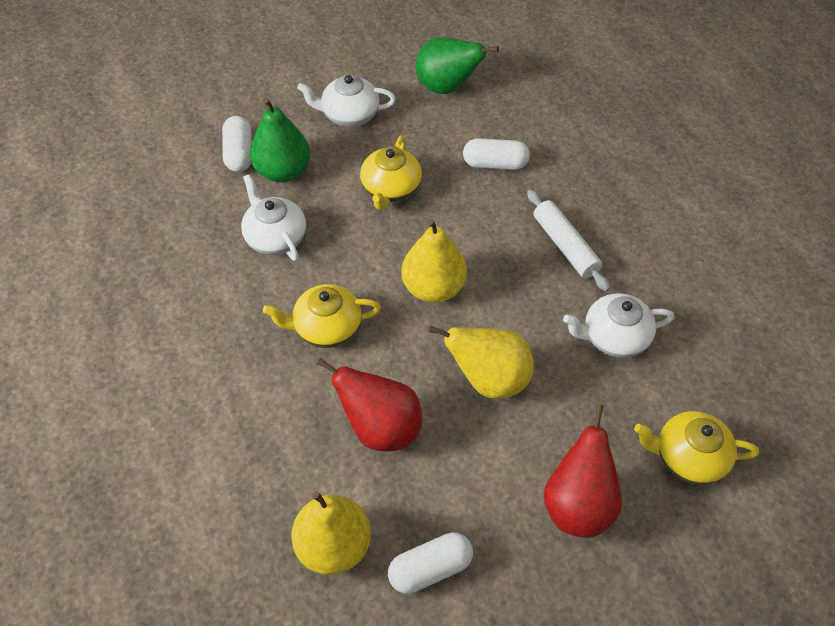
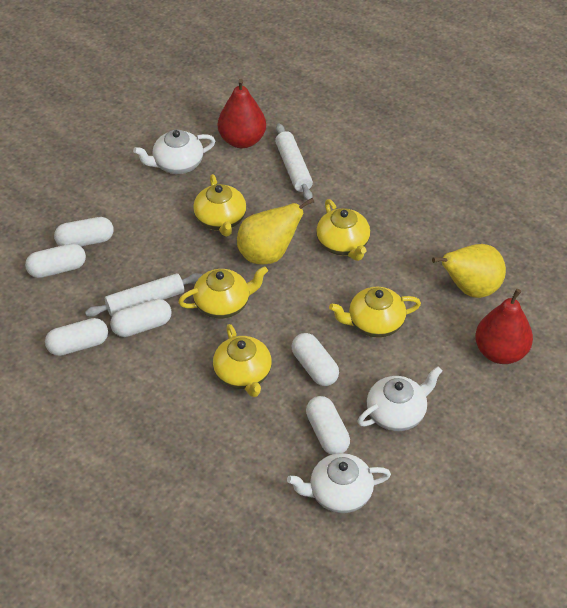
green pear: 2 -> 0
white capsule: 3 -> 6
white rolling pin: 1 -> 2
yellow pear: 3 -> 2
yellow teapot: 3 -> 5

